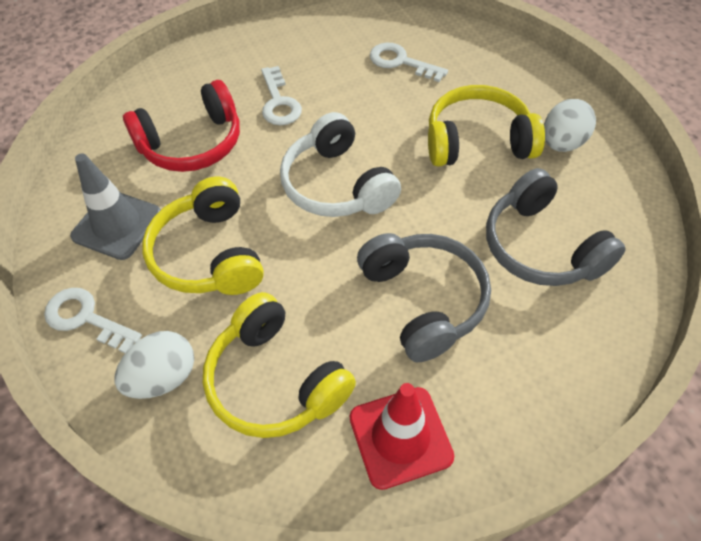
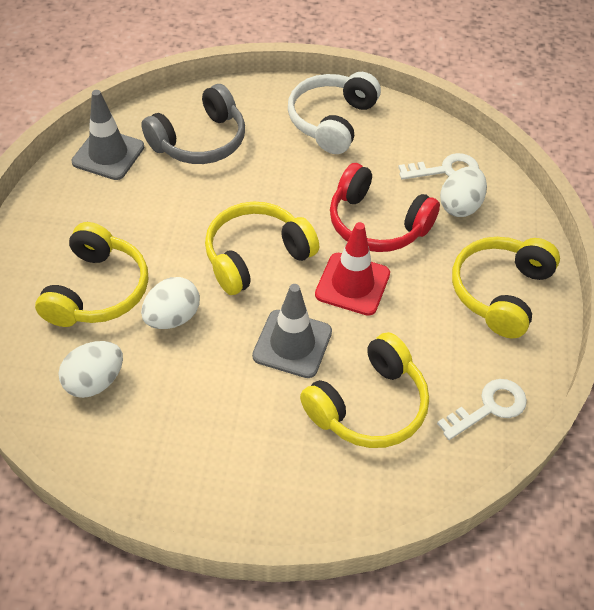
grey headphones: 2 -> 1
grey traffic cone: 1 -> 2
white egg: 2 -> 3
white key: 3 -> 2
yellow headphones: 3 -> 4

